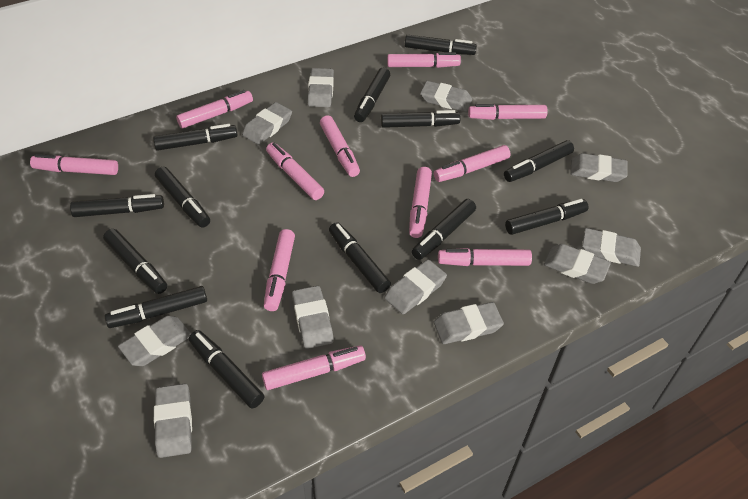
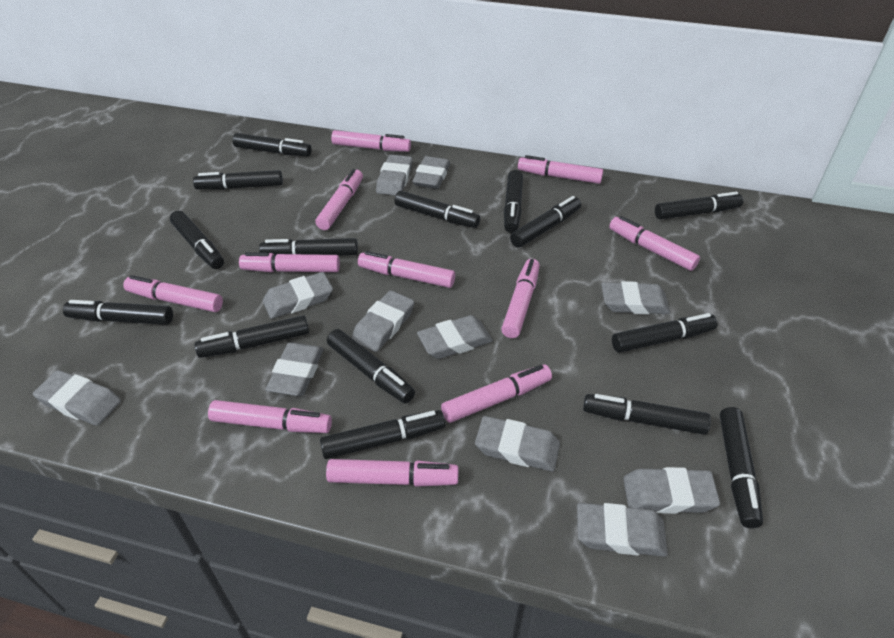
black marker: 13 -> 15

